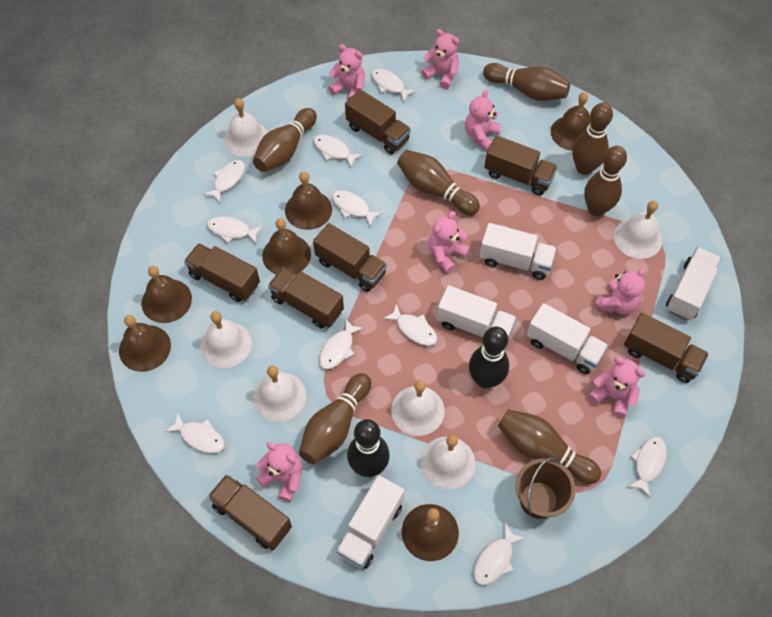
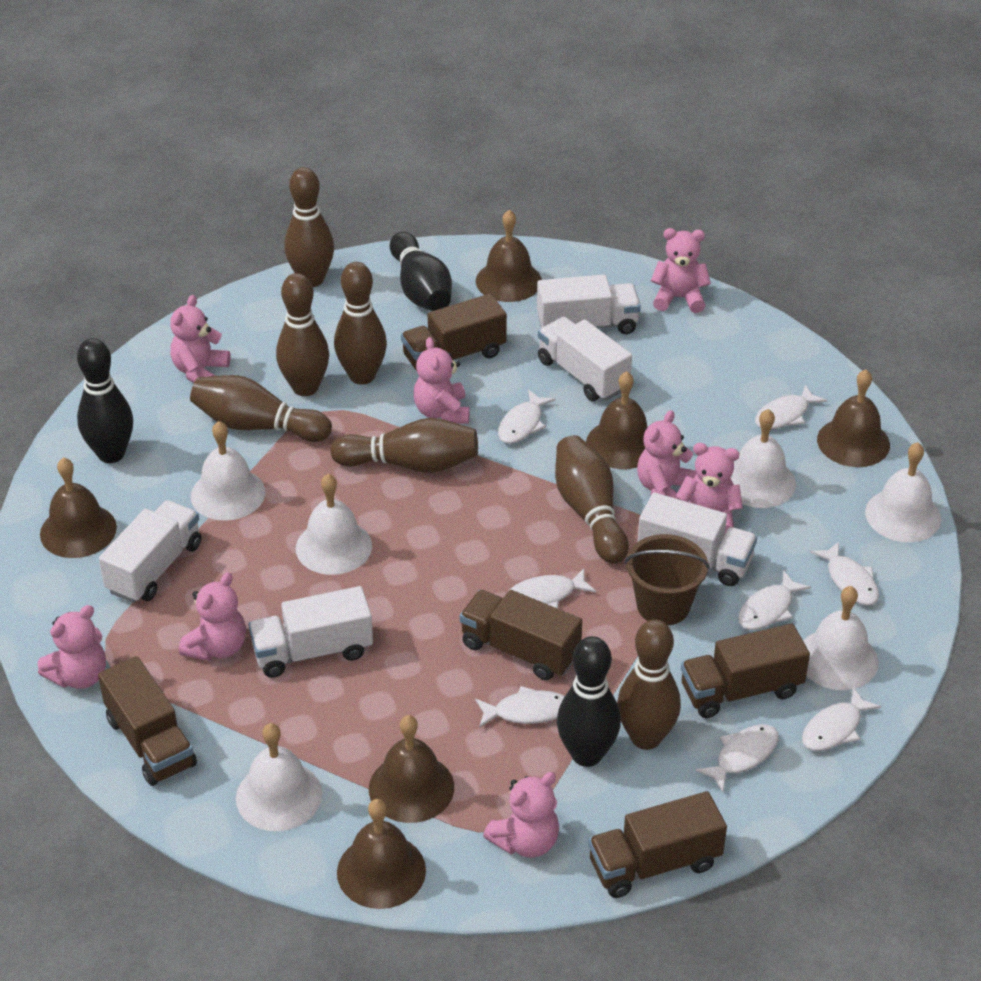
black bowling pin: 2 -> 3
brown truck: 7 -> 5
pink teddy bear: 7 -> 8
white fish: 10 -> 8

